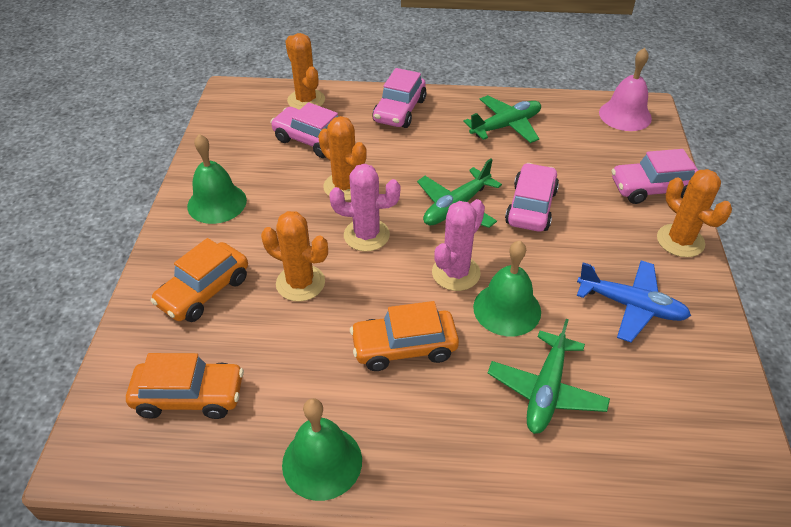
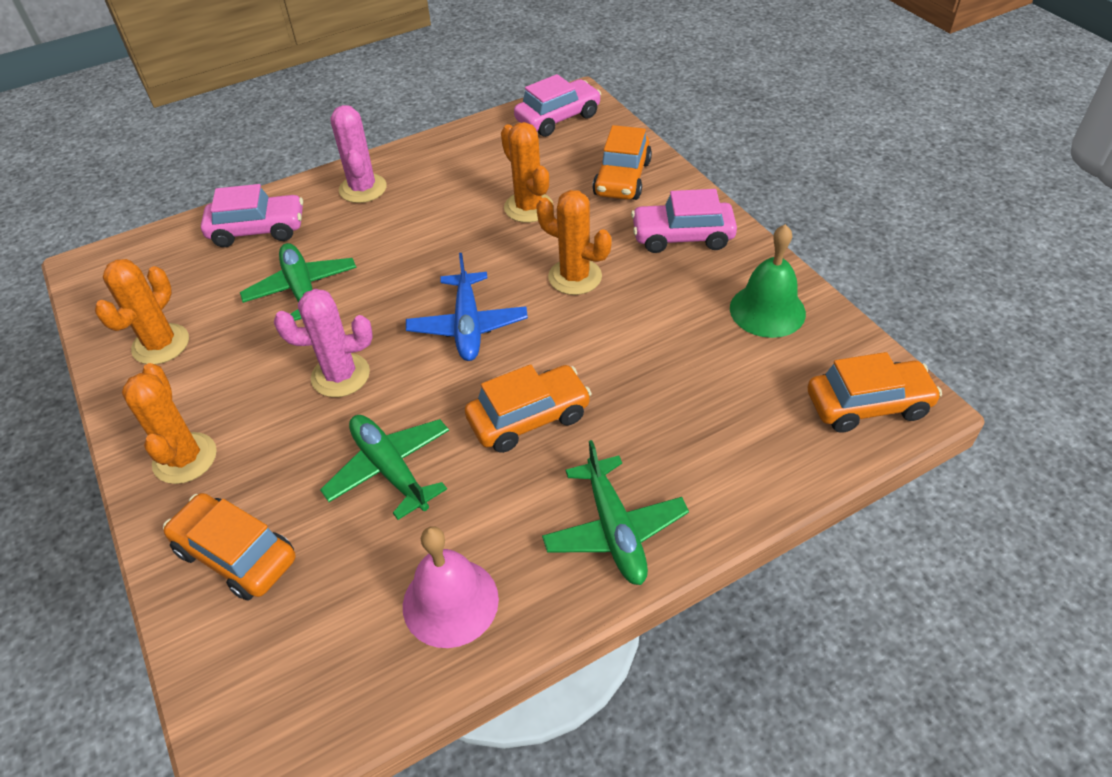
green bell: 3 -> 1
orange car: 3 -> 4
pink car: 4 -> 3

